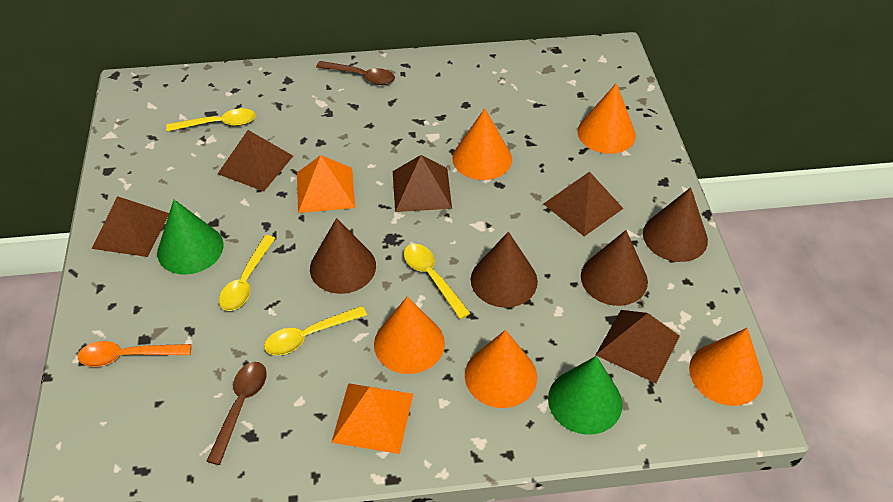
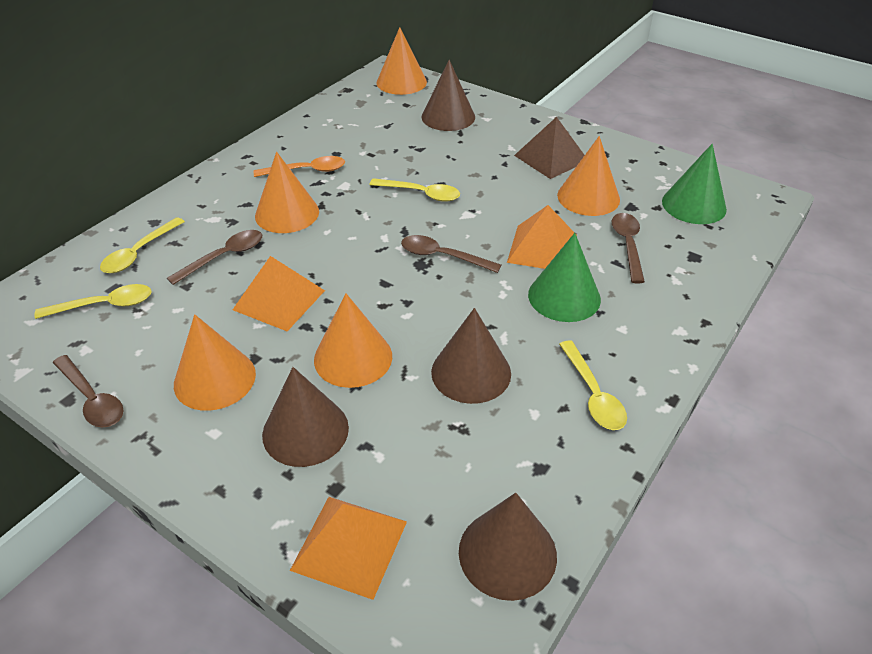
brown pyramid: 5 -> 1
brown spoon: 2 -> 4
orange pyramid: 2 -> 3

